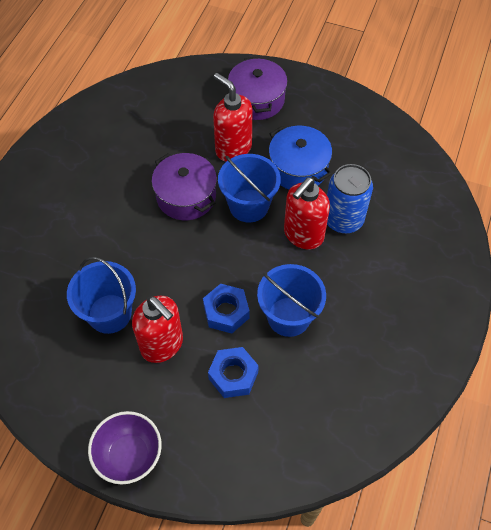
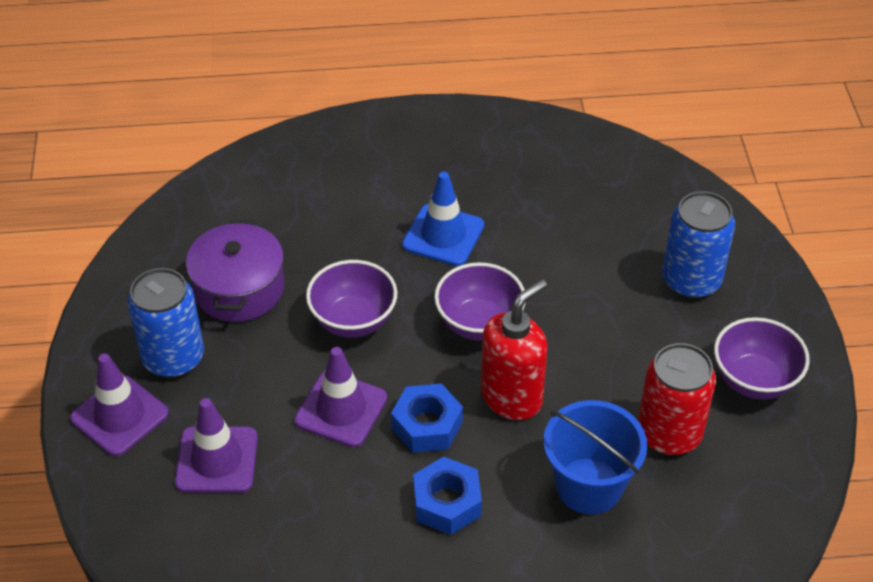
blue bucket: 3 -> 1
blue can: 1 -> 2
blue pot: 1 -> 0
blue traffic cone: 0 -> 1
purple bowl: 1 -> 3
purple pot: 2 -> 1
purple traffic cone: 0 -> 3
red can: 0 -> 1
red soap dispenser: 3 -> 1

